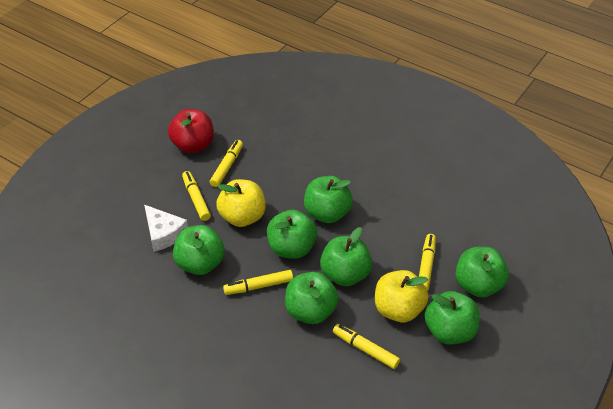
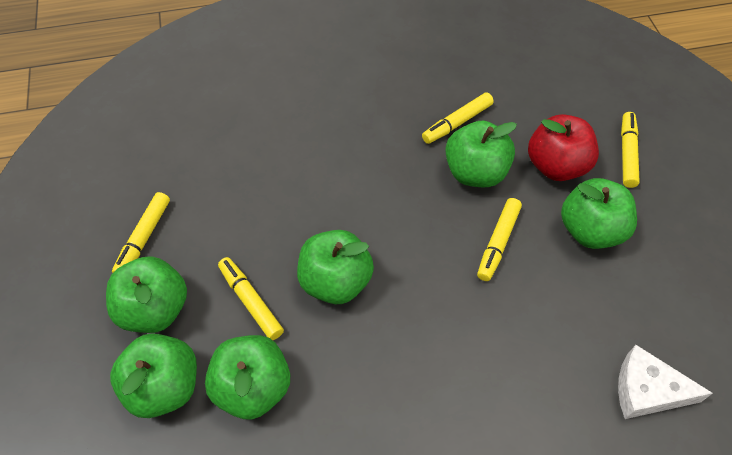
green apple: 7 -> 6
yellow apple: 2 -> 0

